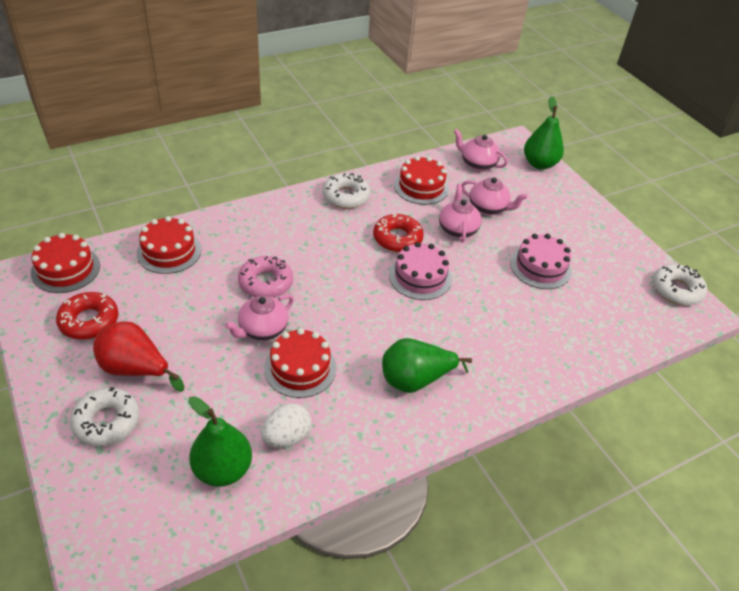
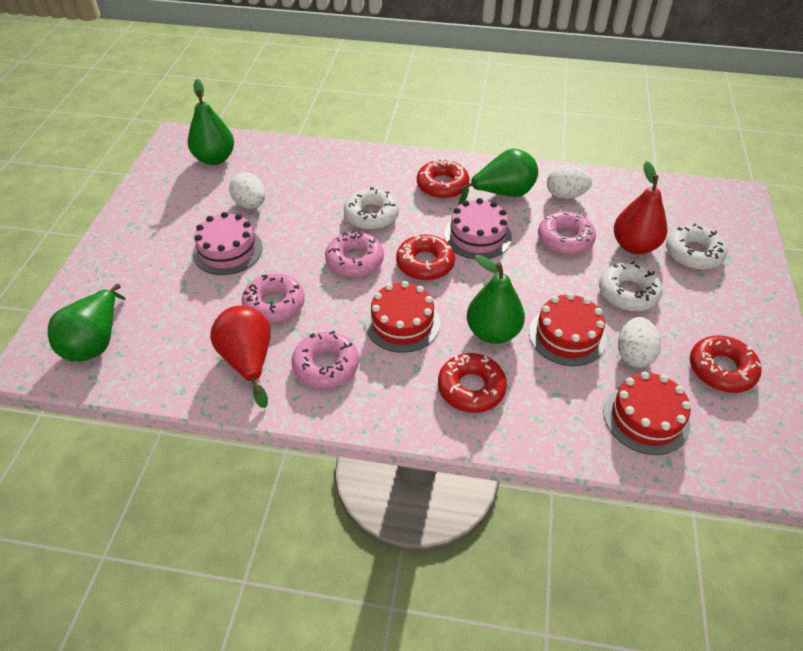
green pear: 3 -> 4
pink donut: 1 -> 4
pink teapot: 4 -> 0
red cake: 4 -> 3
red donut: 2 -> 4
red pear: 1 -> 2
white egg: 1 -> 3

